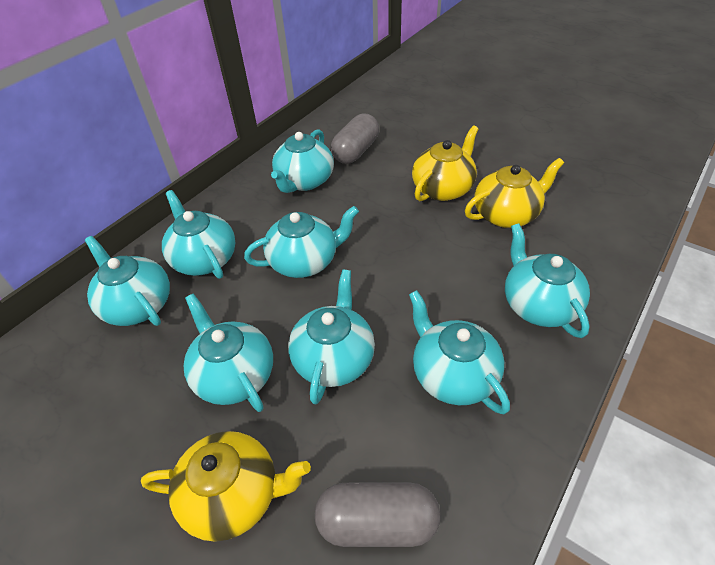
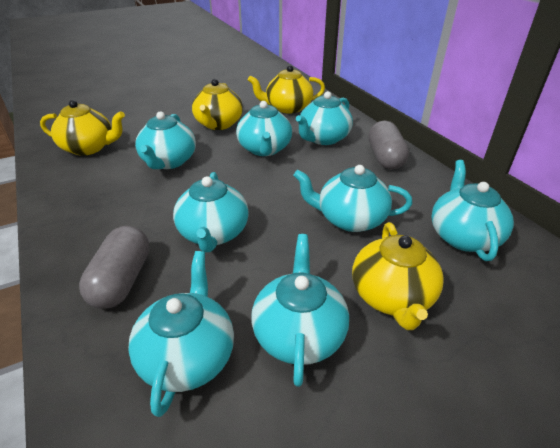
yellow teapot: 3 -> 4

